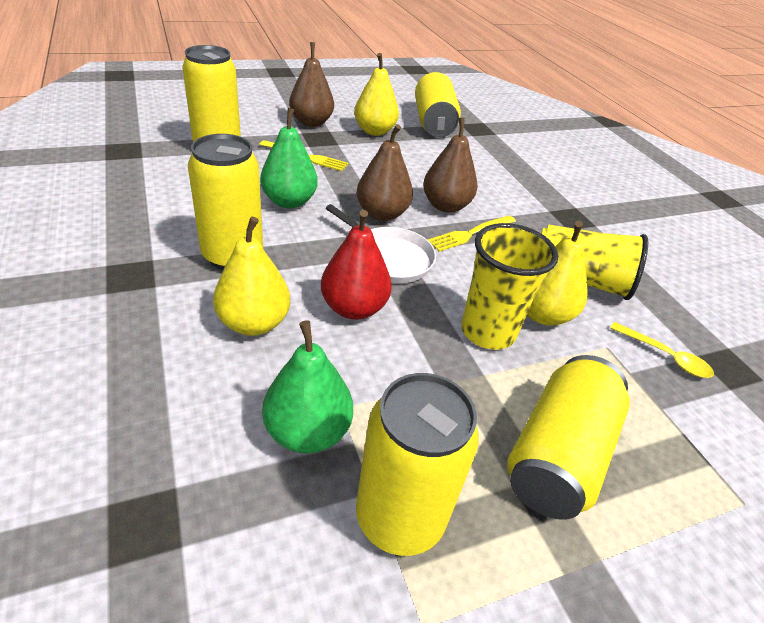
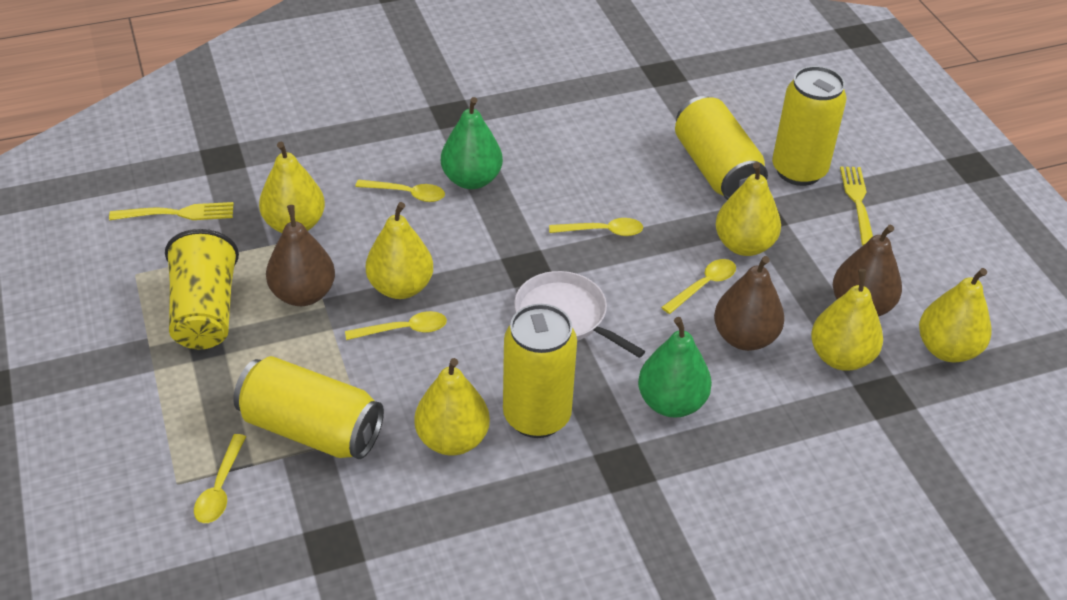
red pear: 1 -> 0
yellow can: 5 -> 4
yellow cup: 2 -> 1
yellow pear: 3 -> 6
yellow spoon: 1 -> 5

